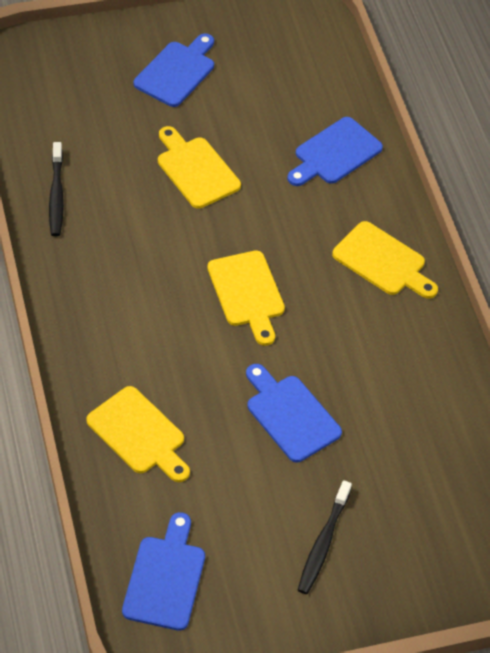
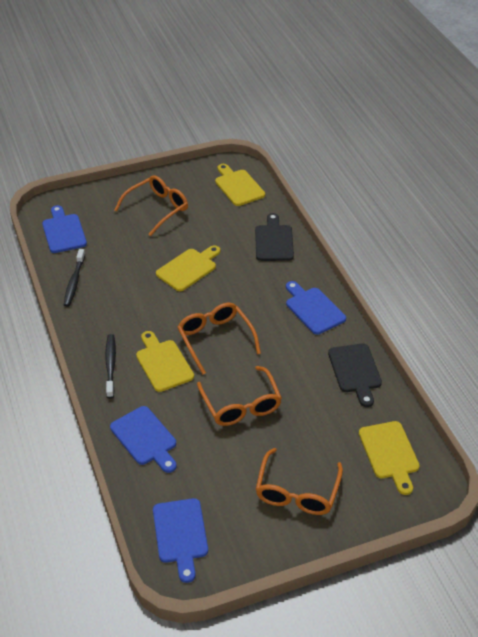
black cutting board: 0 -> 2
orange glasses: 0 -> 4

